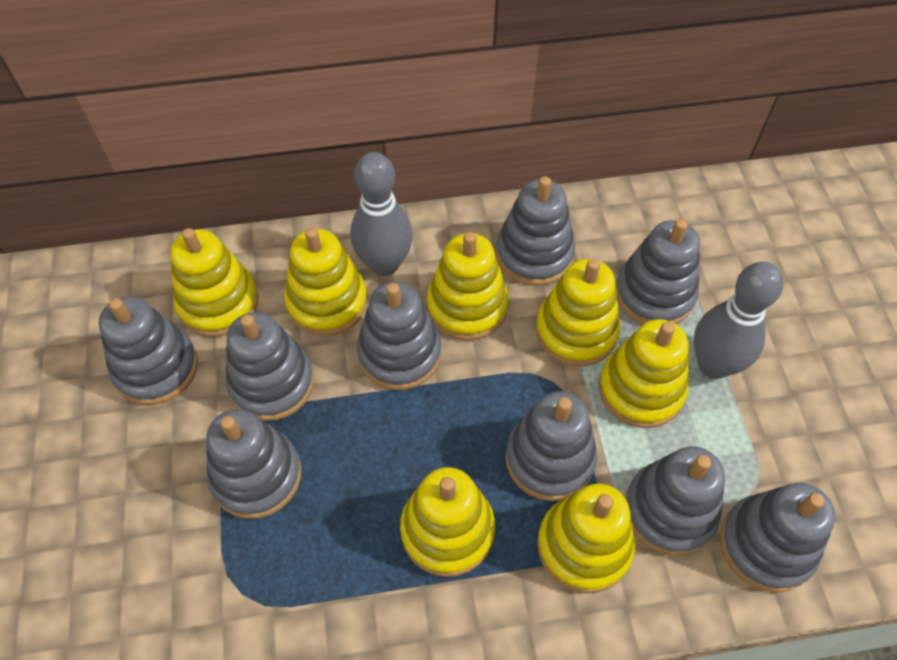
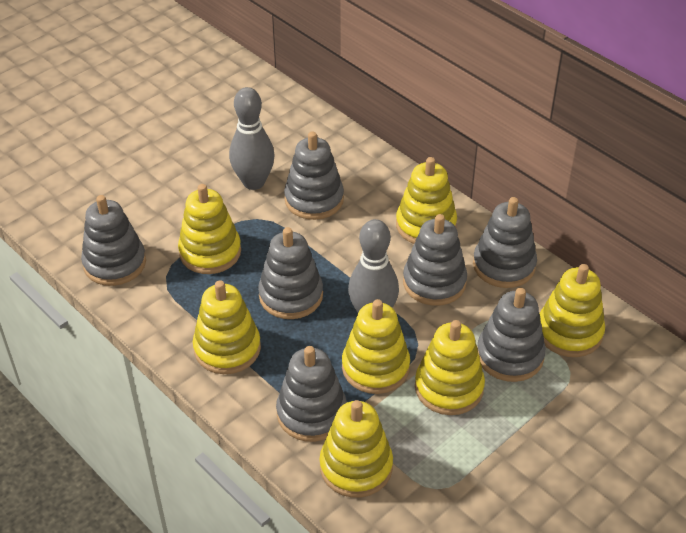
grey stacking toy: 9 -> 7

